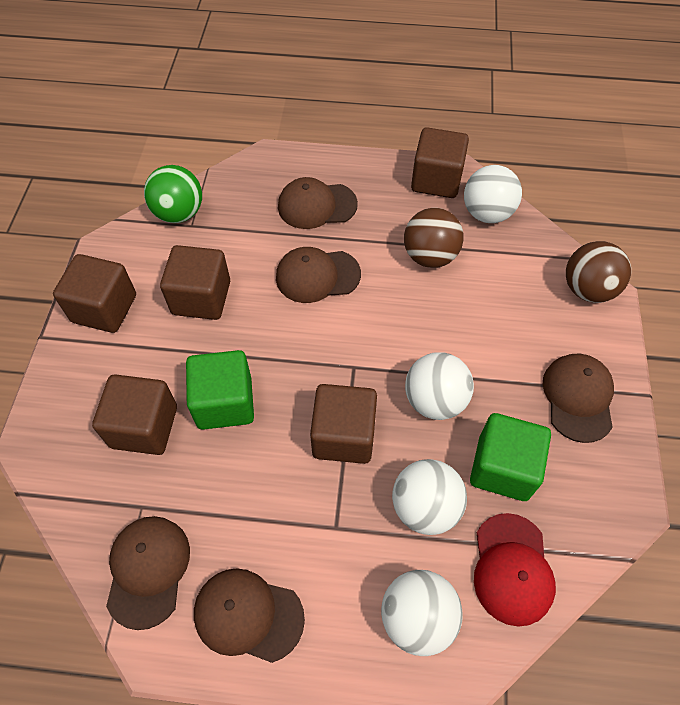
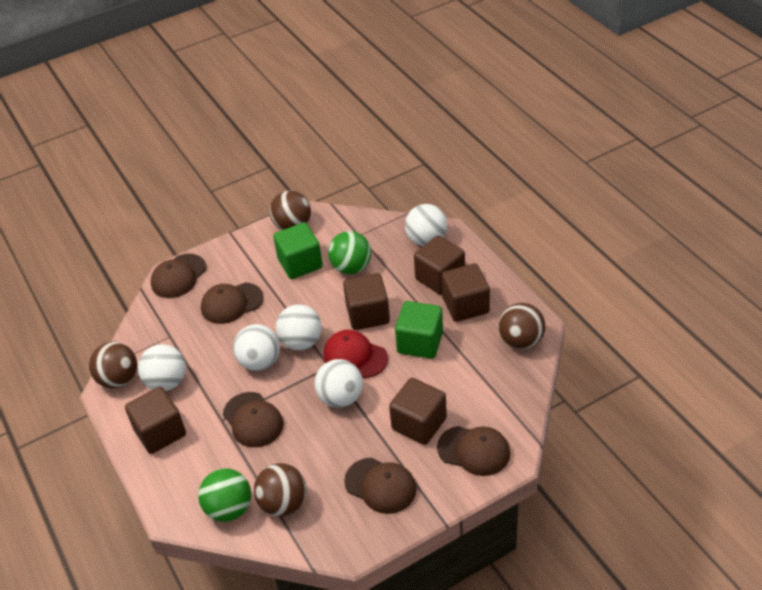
brown ball: 2 -> 4
green ball: 1 -> 2
white ball: 4 -> 5

